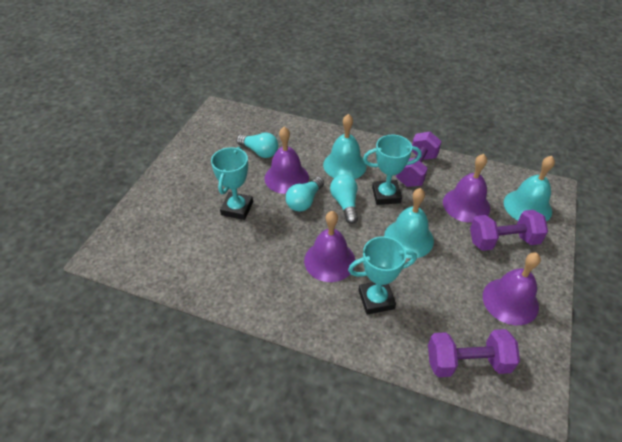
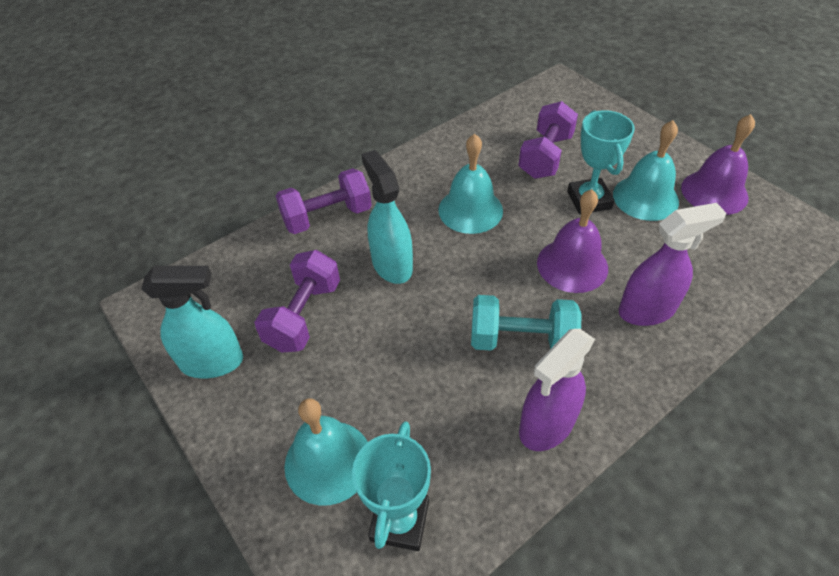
purple bell: 4 -> 2
purple spray bottle: 0 -> 2
turquoise dumbbell: 0 -> 1
turquoise light bulb: 3 -> 0
turquoise spray bottle: 0 -> 2
turquoise trophy: 3 -> 2

